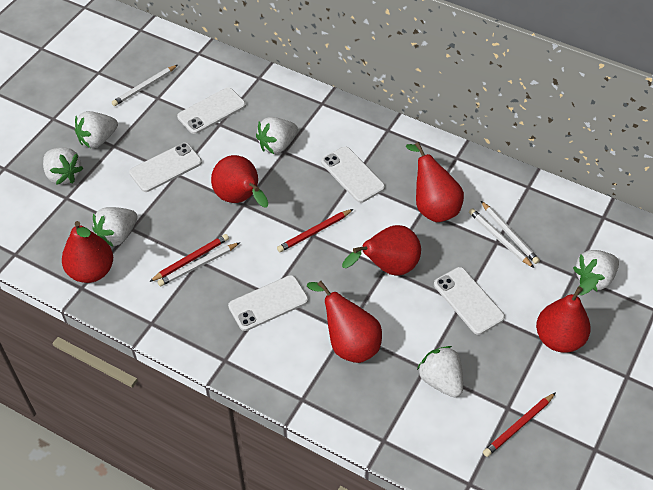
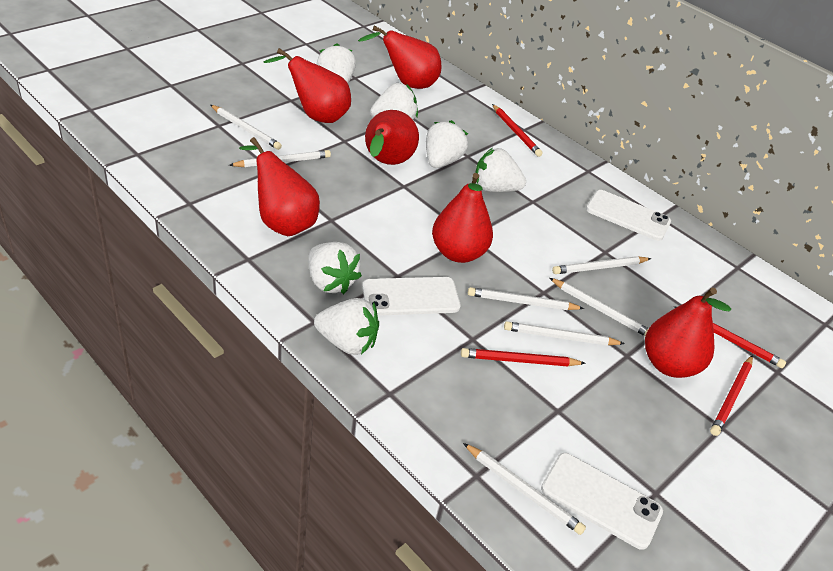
red pencil: 3 -> 4
white pencil: 4 -> 7
white phone: 5 -> 3

